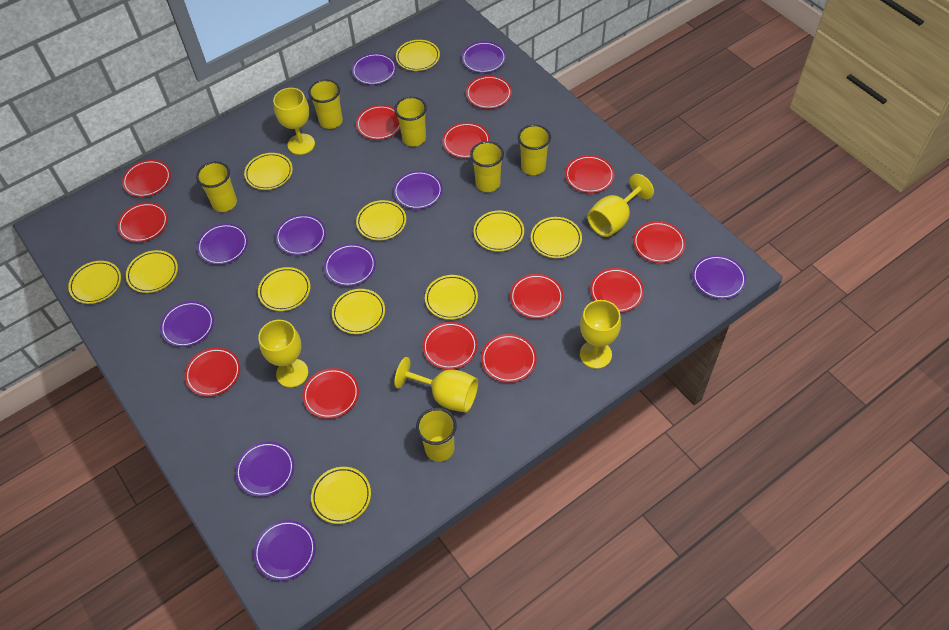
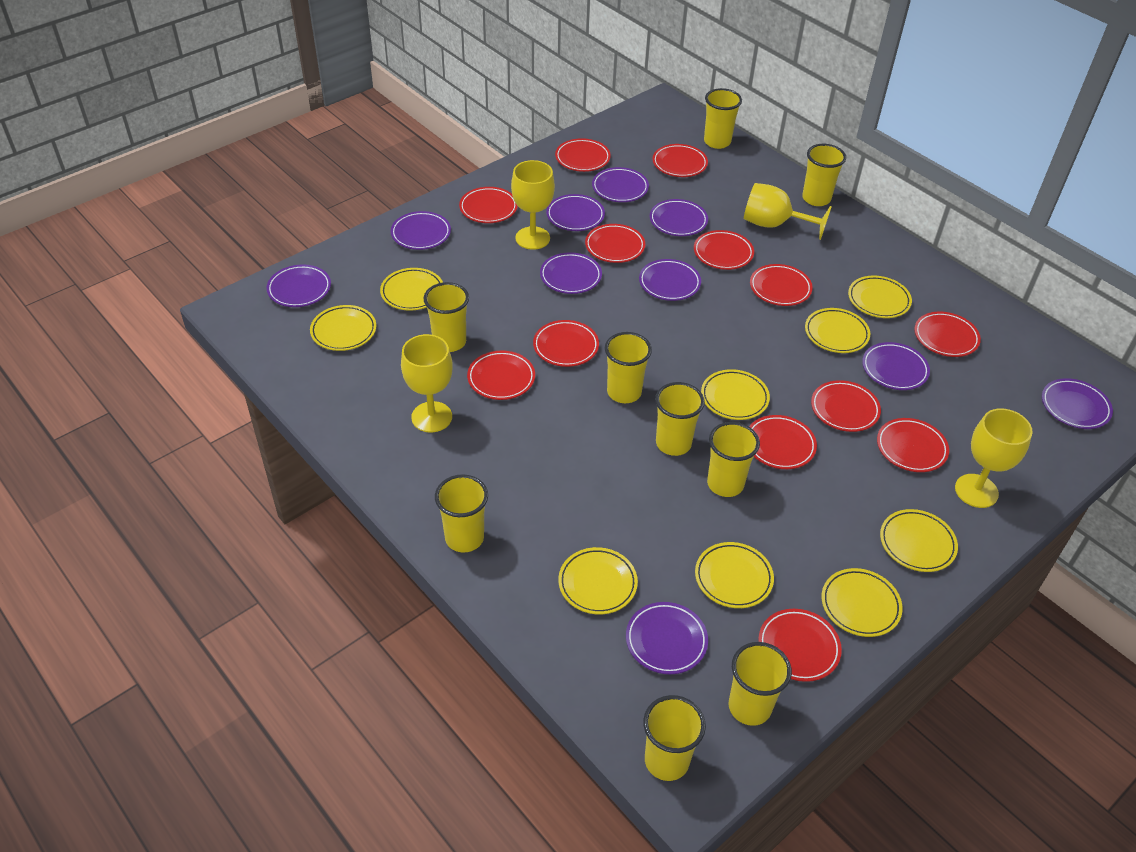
yellow cup: 6 -> 9
yellow goblet: 5 -> 4
yellow plate: 11 -> 9

